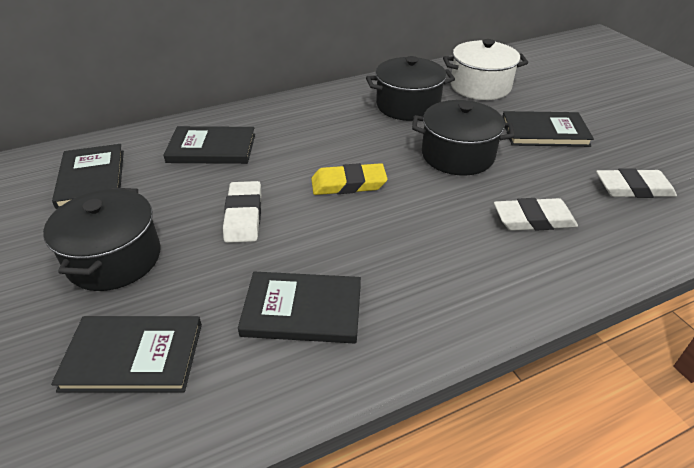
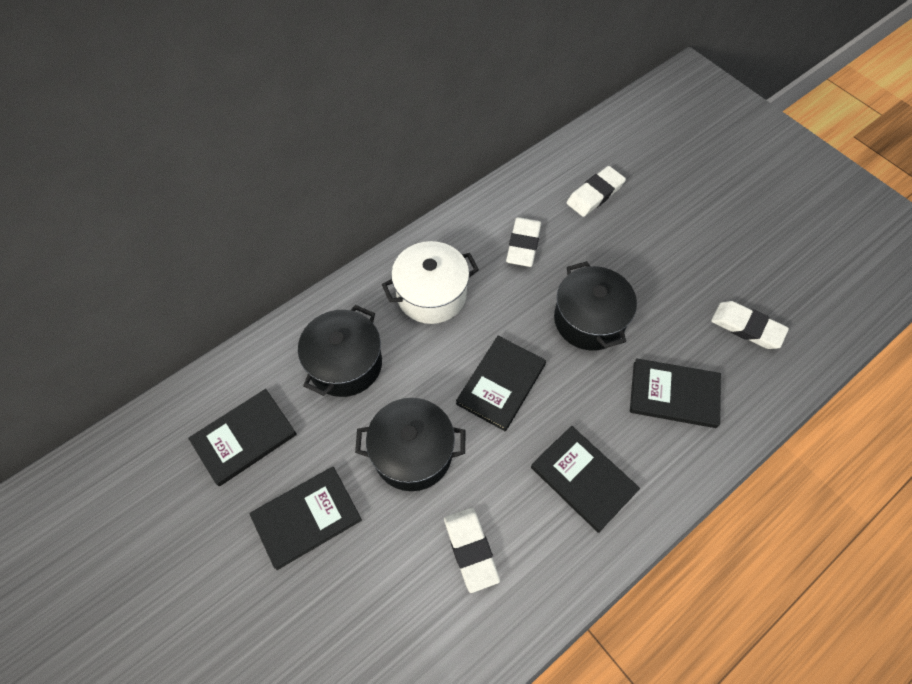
white eraser: 3 -> 4
yellow eraser: 1 -> 0

